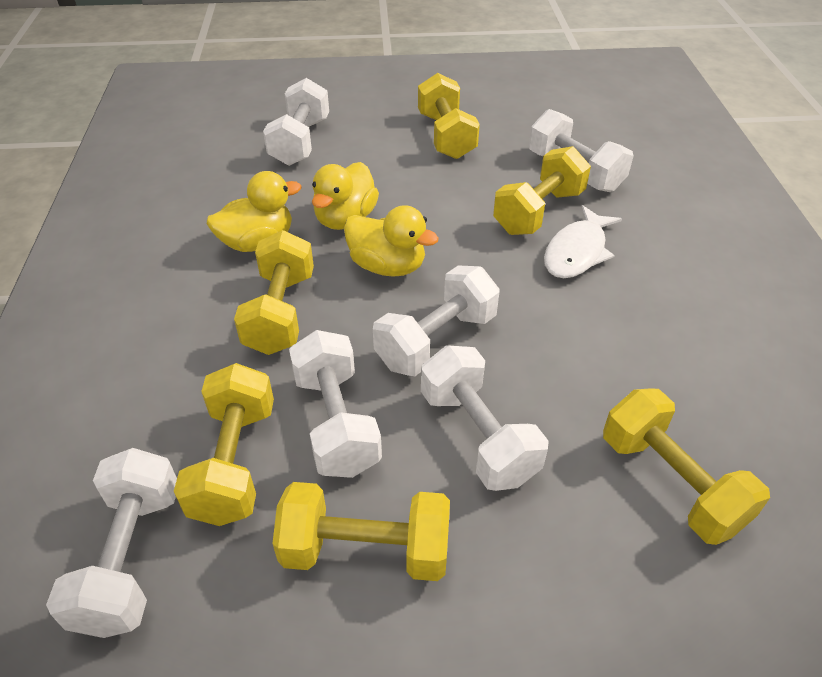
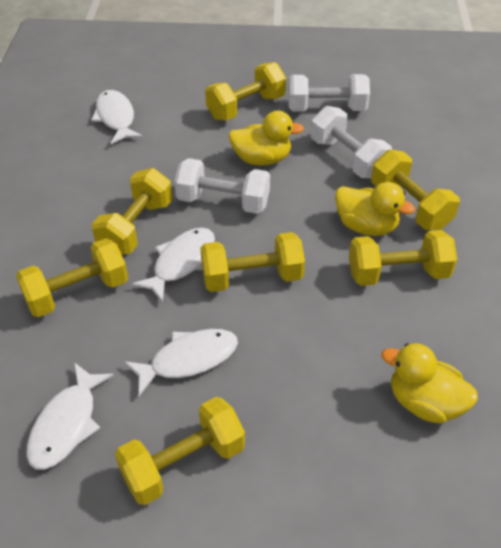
white dumbbell: 6 -> 3
white fish: 1 -> 4
yellow dumbbell: 6 -> 7

